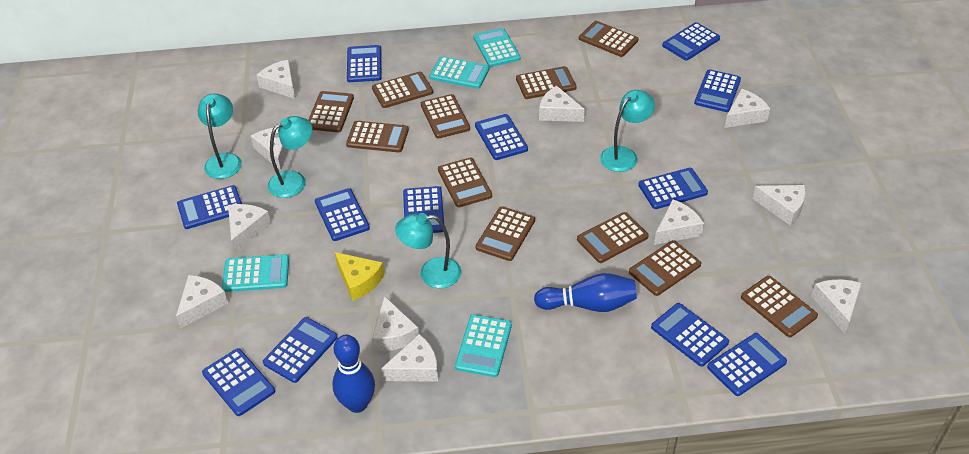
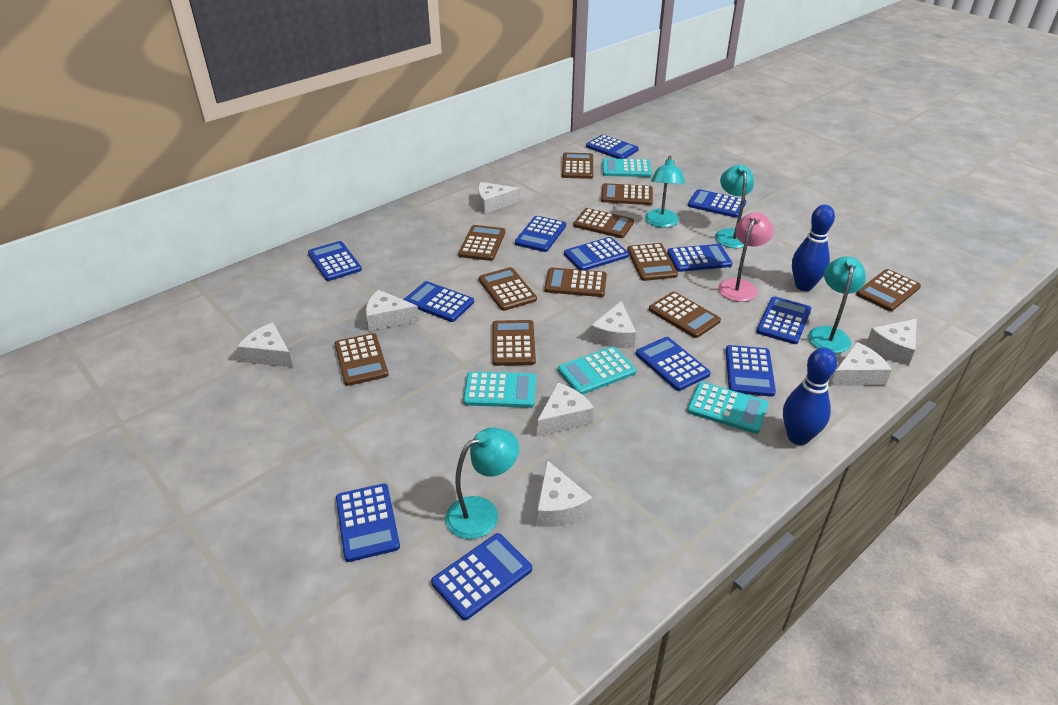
pink lamp: 0 -> 1
white cheese: 11 -> 8
yellow cheese: 1 -> 0

